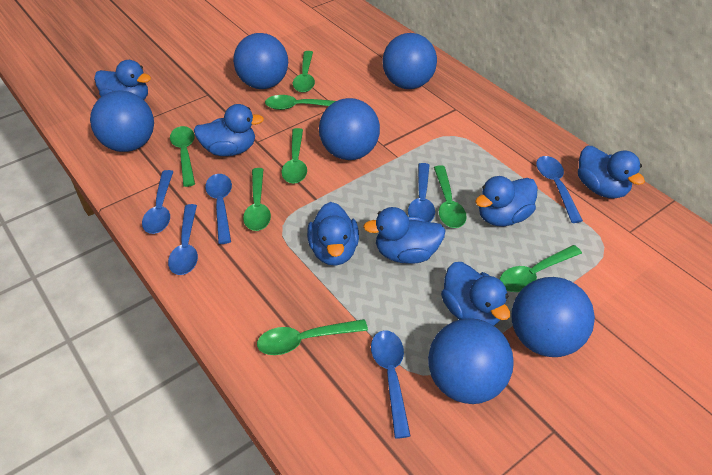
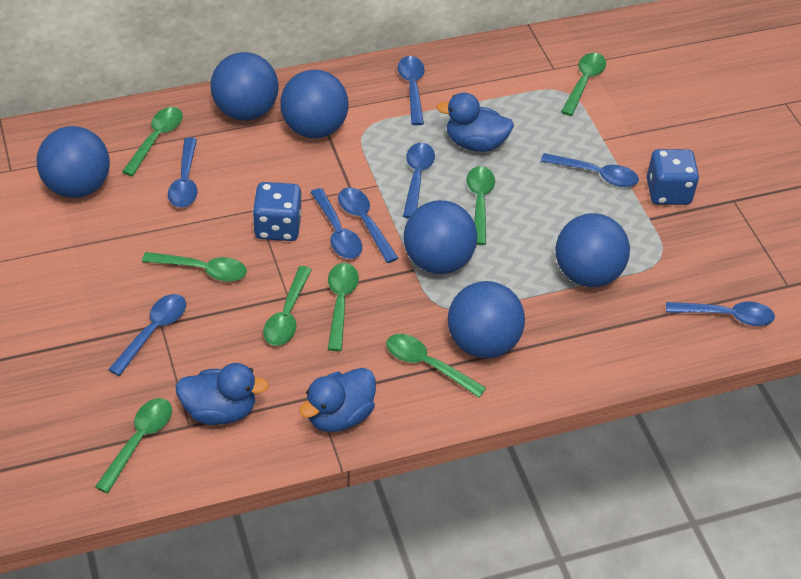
blue dice: 0 -> 2
blue duck: 7 -> 3
blue spoon: 6 -> 8

